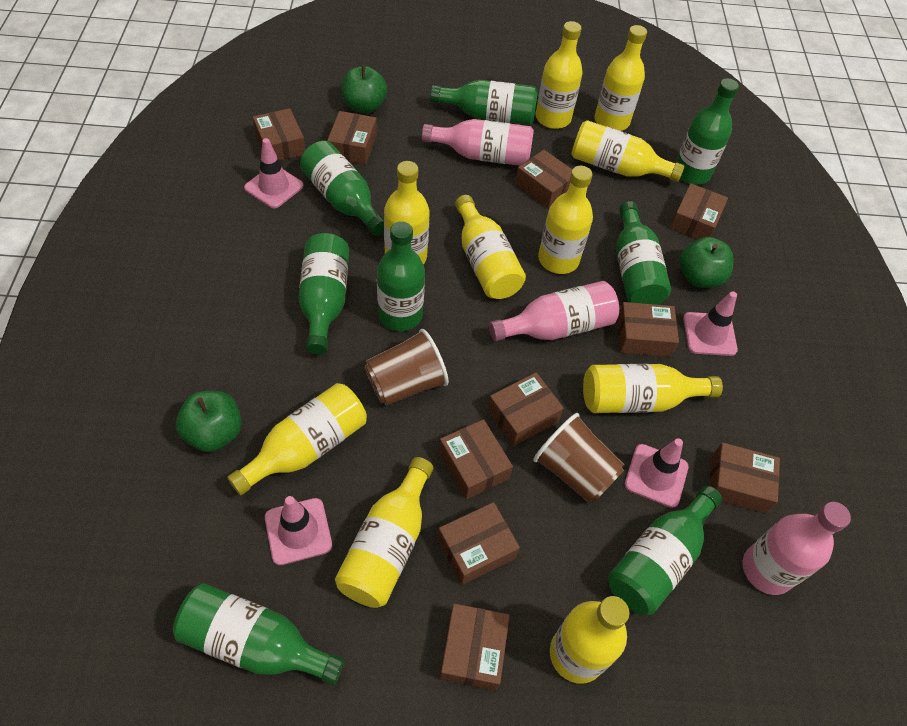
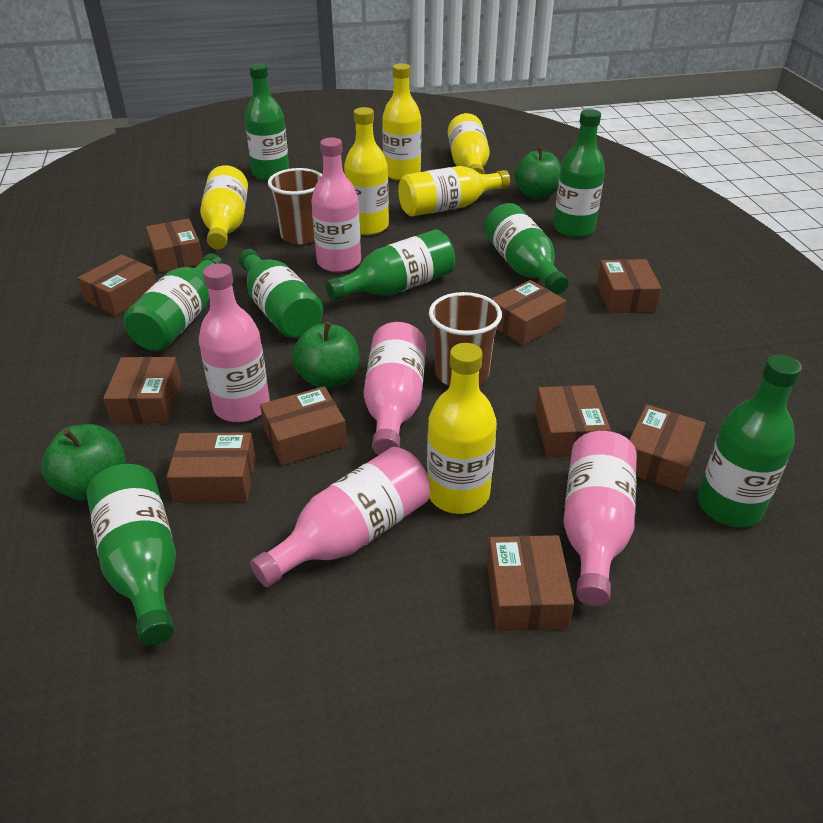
pink bottle: 3 -> 5
pink traffic cone: 4 -> 0
yellow bottle: 10 -> 6

